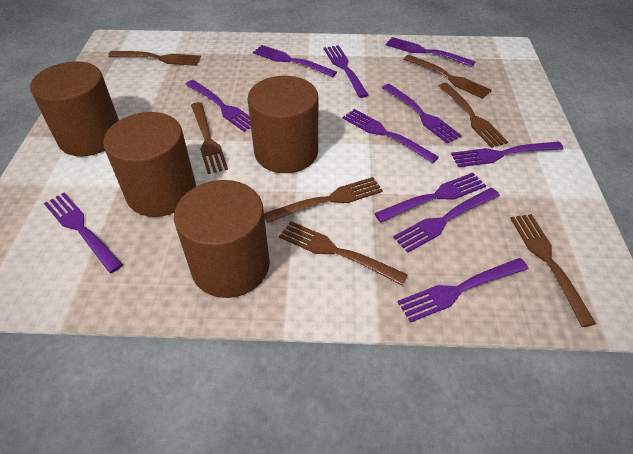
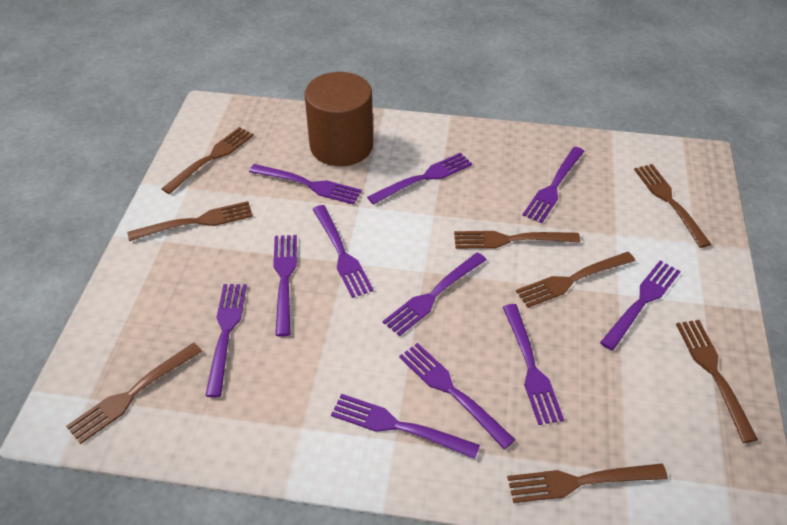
brown cylinder: 4 -> 1
brown fork: 7 -> 8

